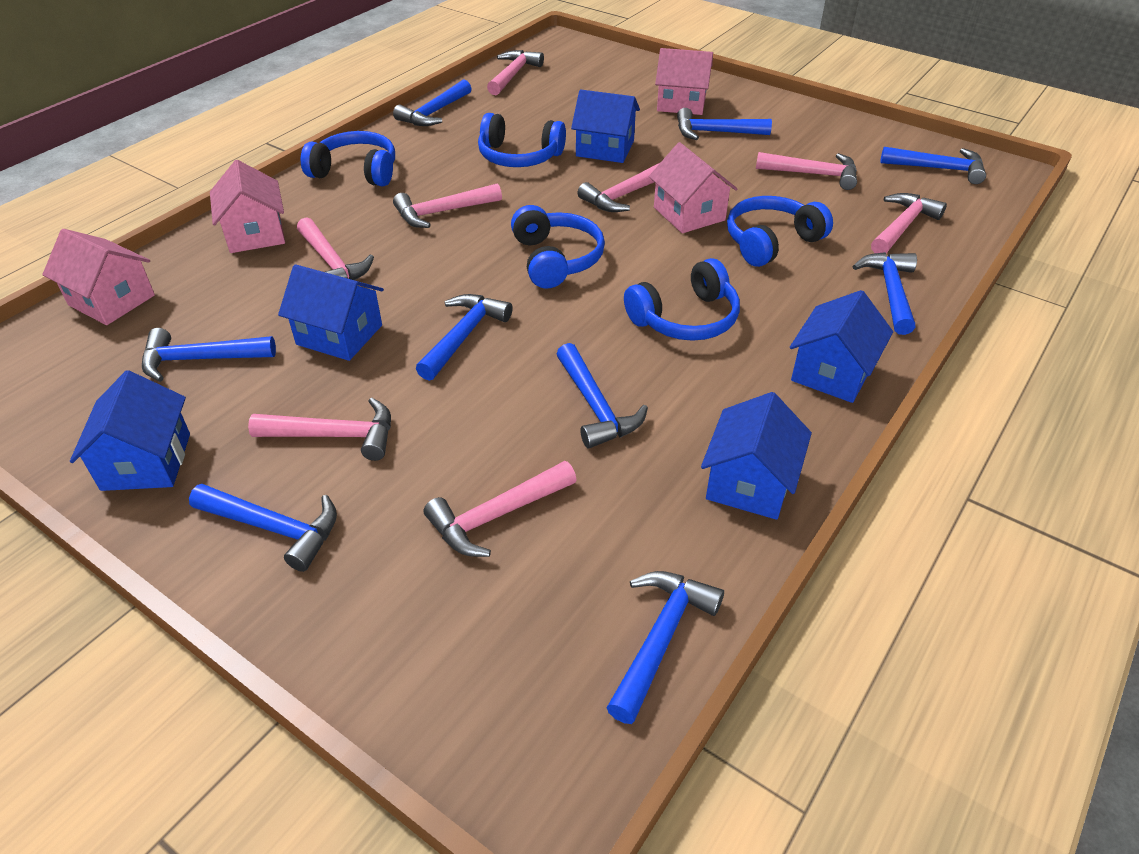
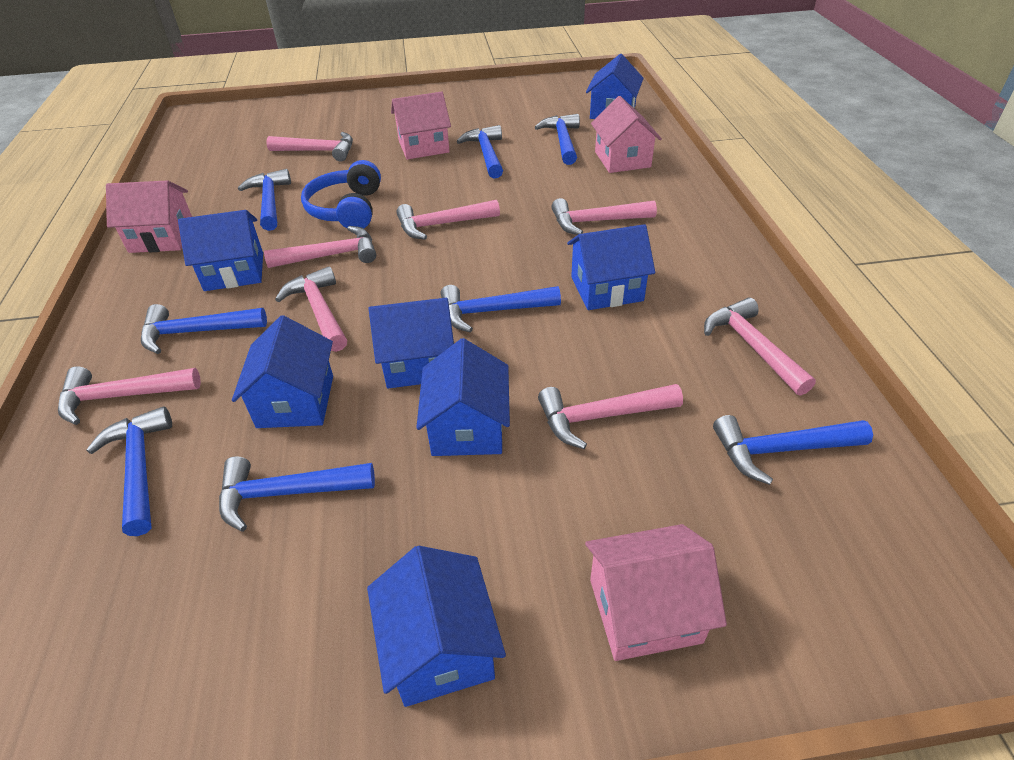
blue hammer: 9 -> 8
blue headphones: 5 -> 1
blue house: 5 -> 7

